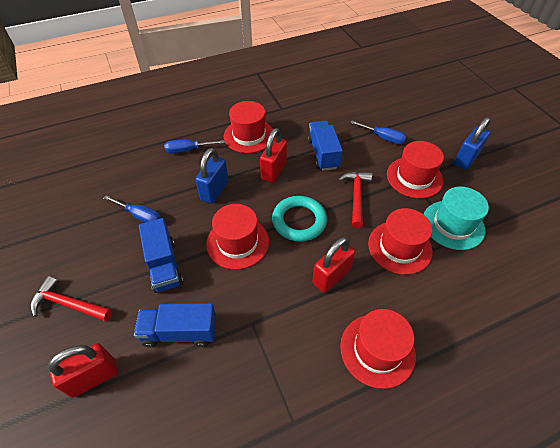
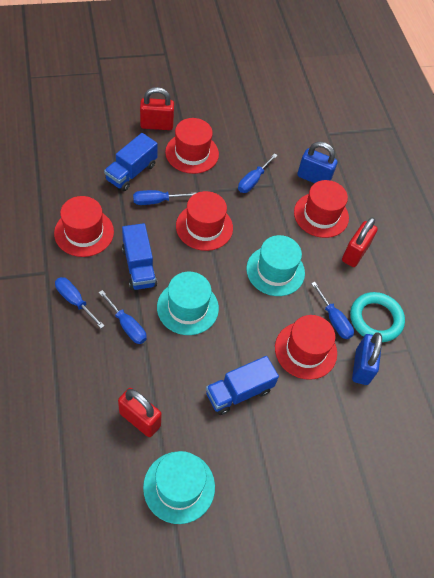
blue screwdriver: 3 -> 5
red hammer: 2 -> 0
turquoise hat: 1 -> 3

